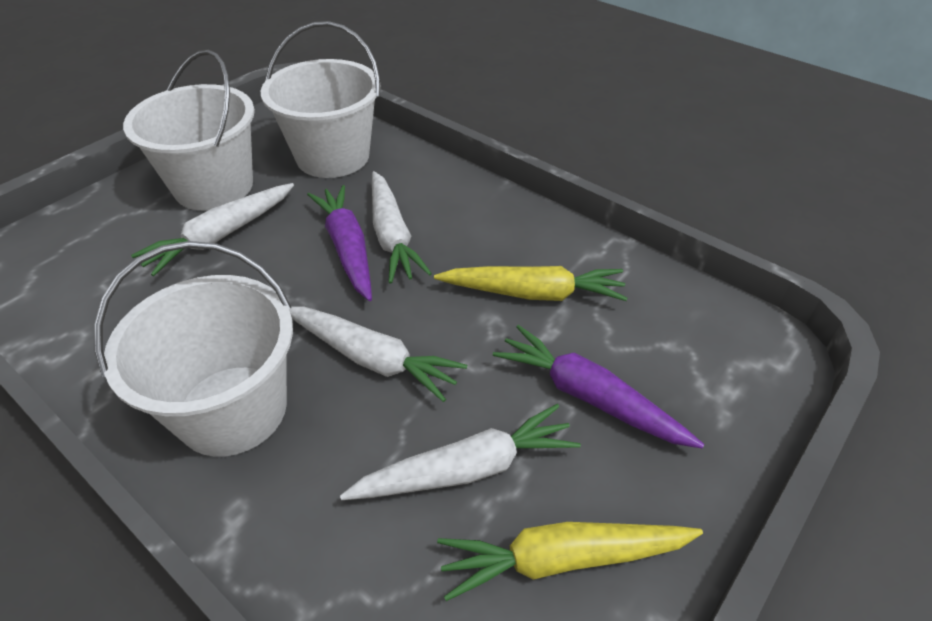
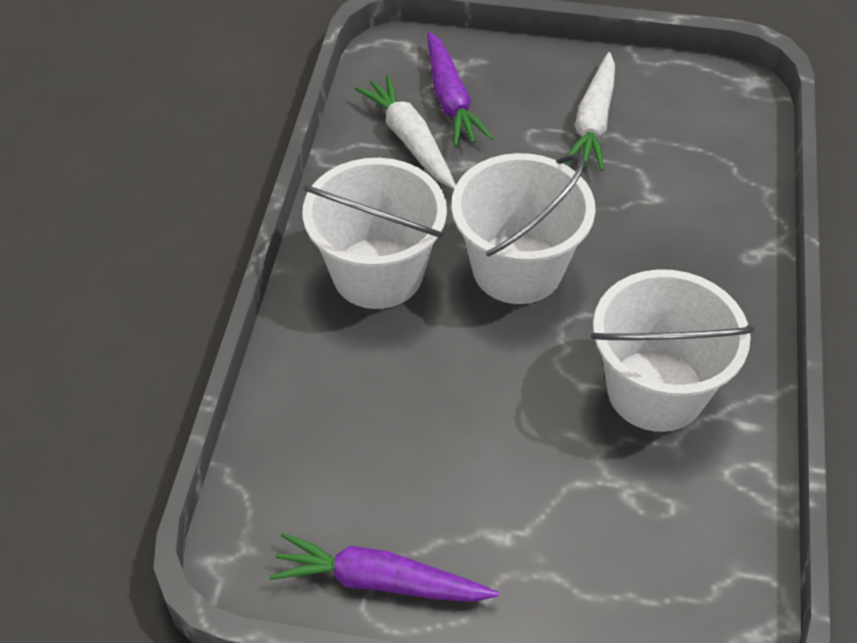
white carrot: 4 -> 2
yellow carrot: 2 -> 0

